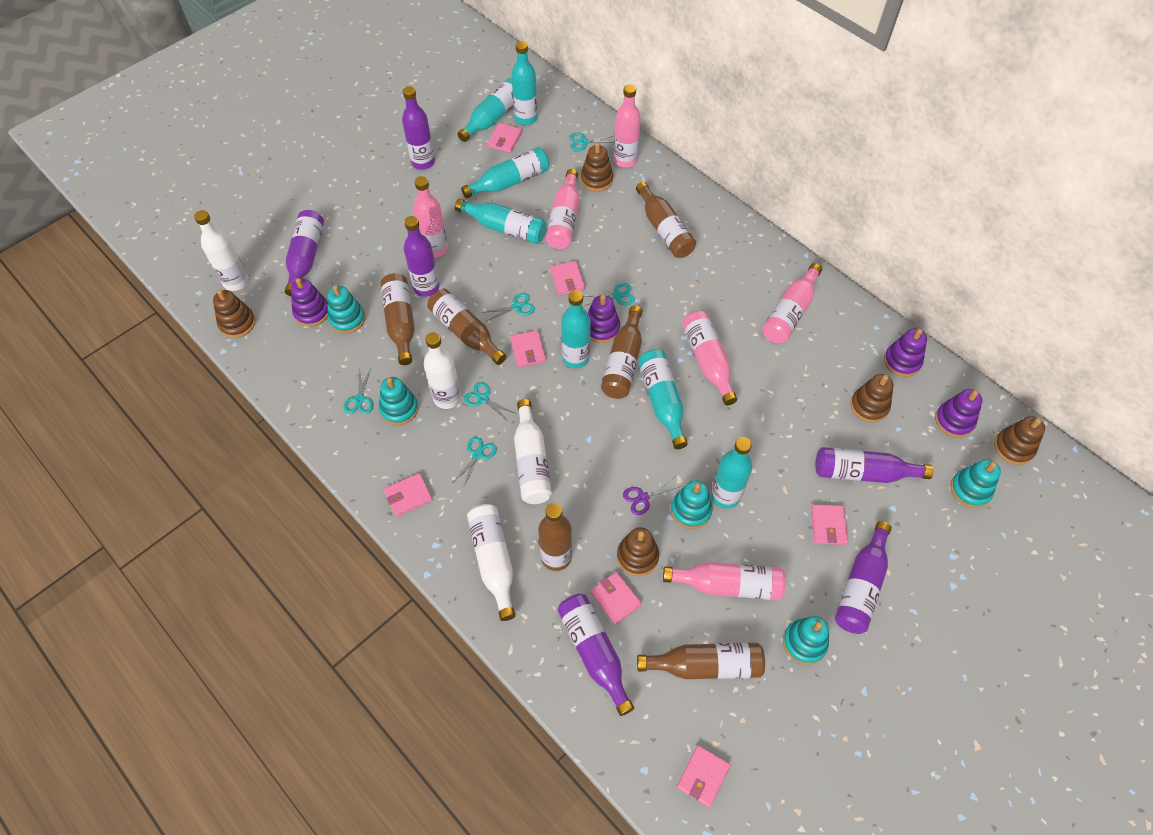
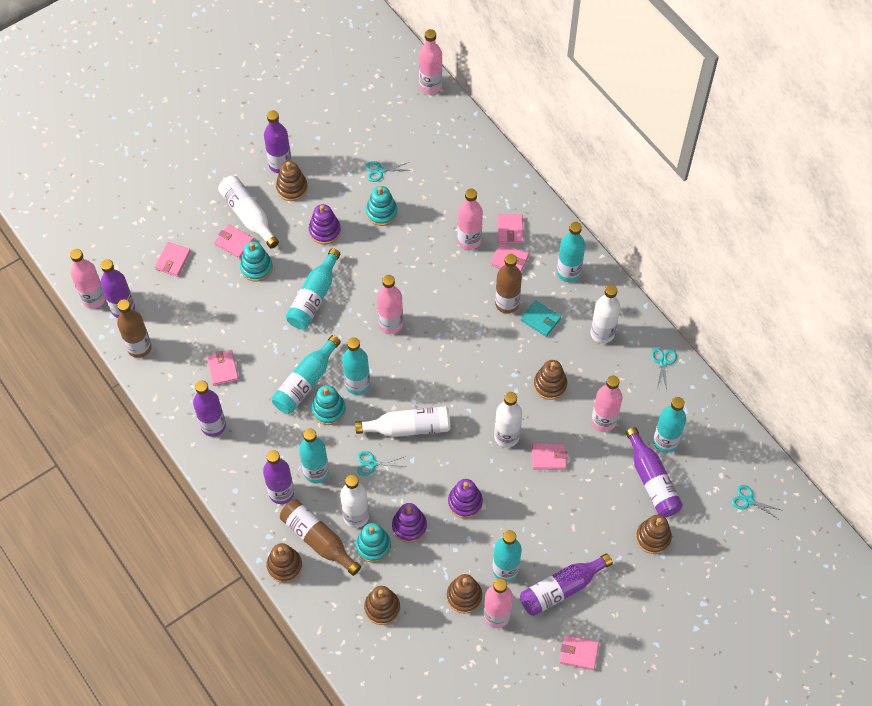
brown bottle: 6 -> 3
brown stacking toy: 5 -> 6
purple scissors: 1 -> 0
purple stacking toy: 4 -> 3
turquoise scissors: 6 -> 4
turquoise stacking toy: 5 -> 4
turquoise wallet: 0 -> 1
white bottle: 4 -> 5

